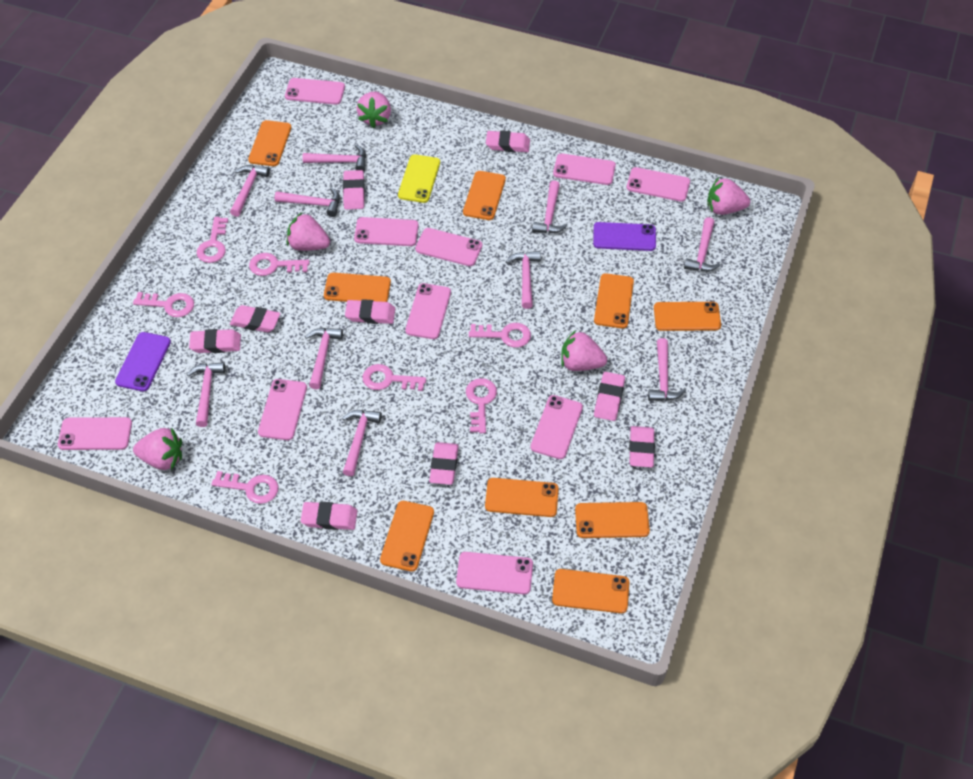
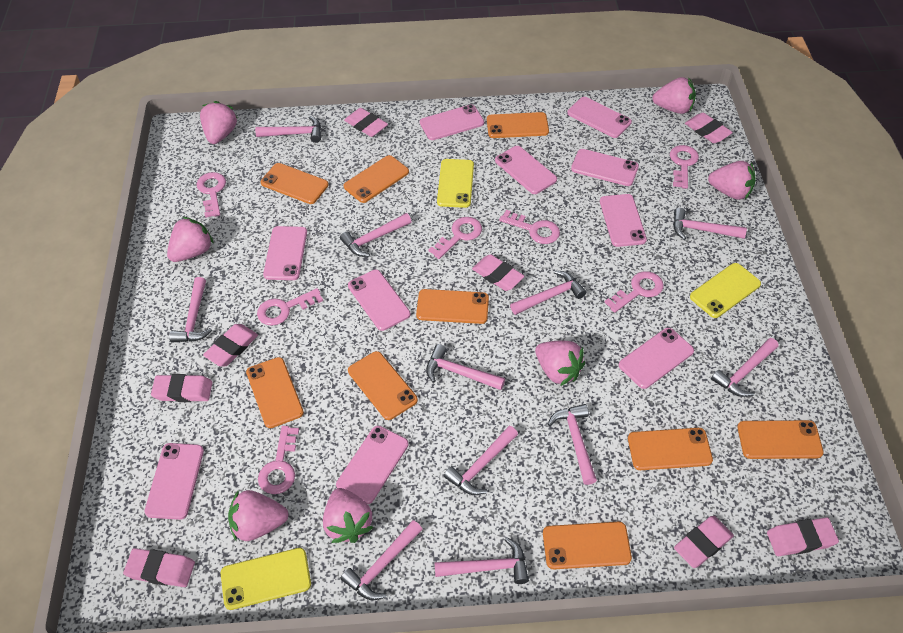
pink eraser: 9 -> 8
pink hammer: 10 -> 11
pink strawberry: 5 -> 7
purple phone: 2 -> 0
yellow phone: 1 -> 3

